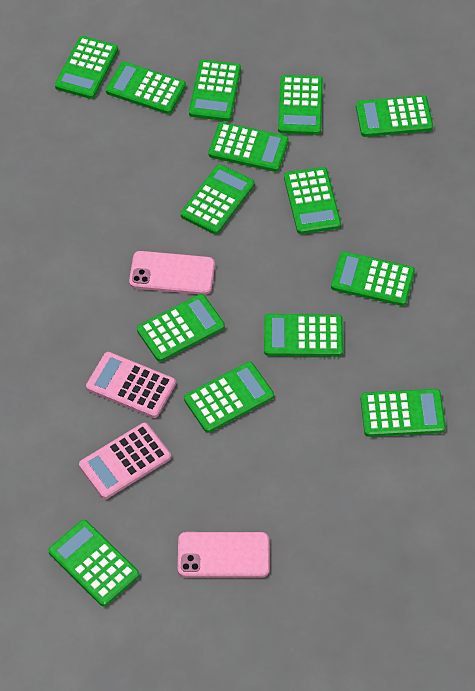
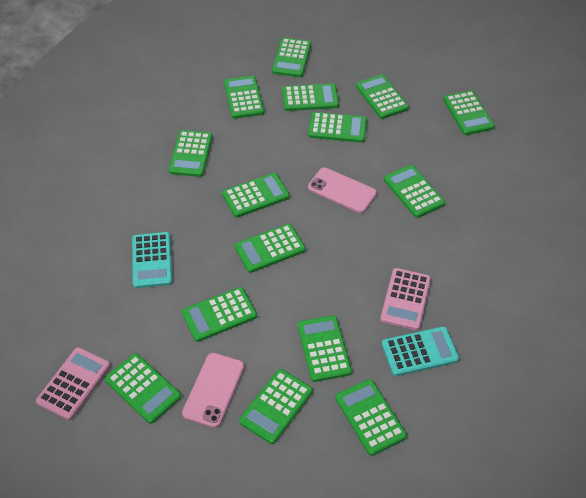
green calculator: 14 -> 15
turquoise calculator: 0 -> 2

